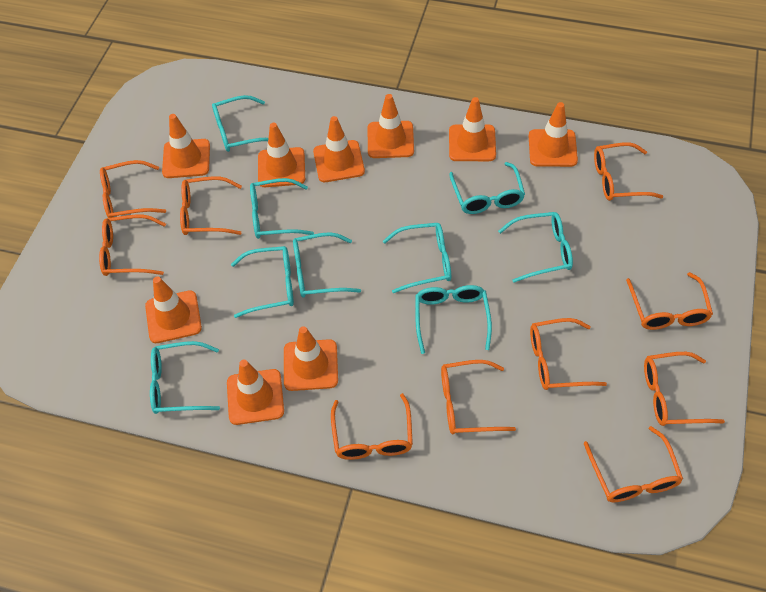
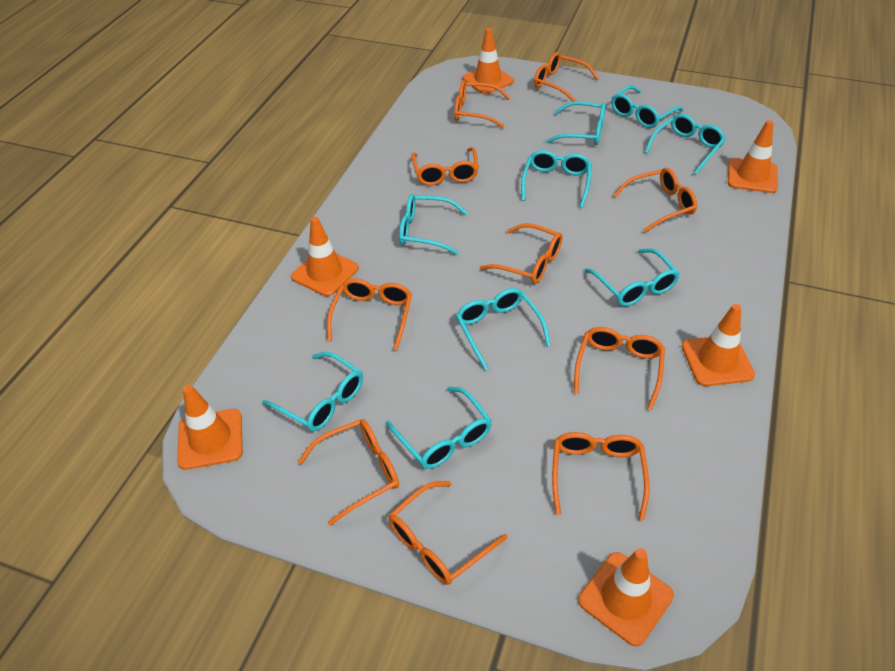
orange traffic cone: 9 -> 6

